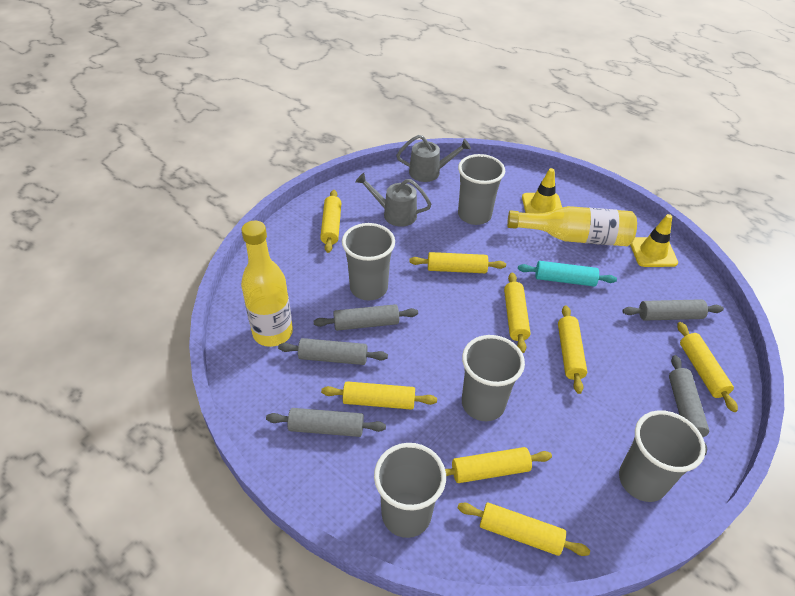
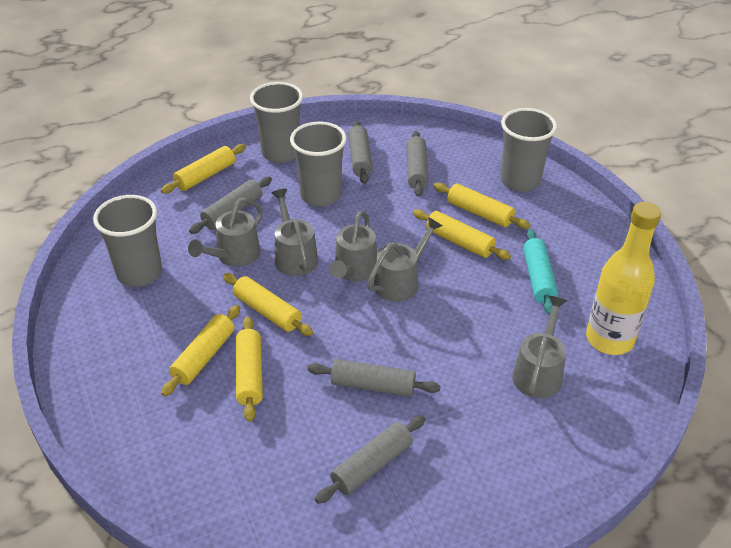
grey cup: 5 -> 4
grey watering can: 2 -> 5
yellow bottle: 2 -> 1
yellow rolling pin: 8 -> 6
yellow traffic cone: 2 -> 0

